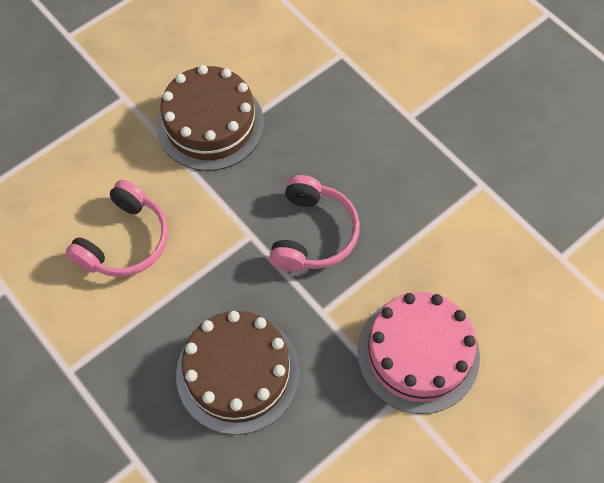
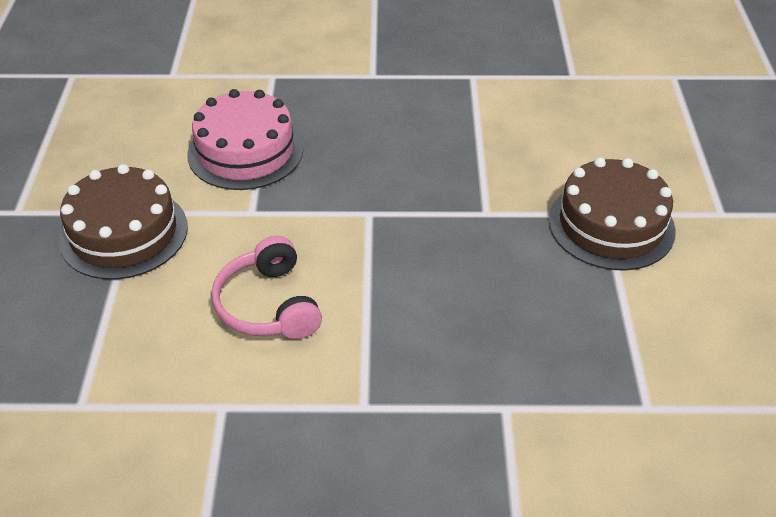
pink headphones: 2 -> 1

